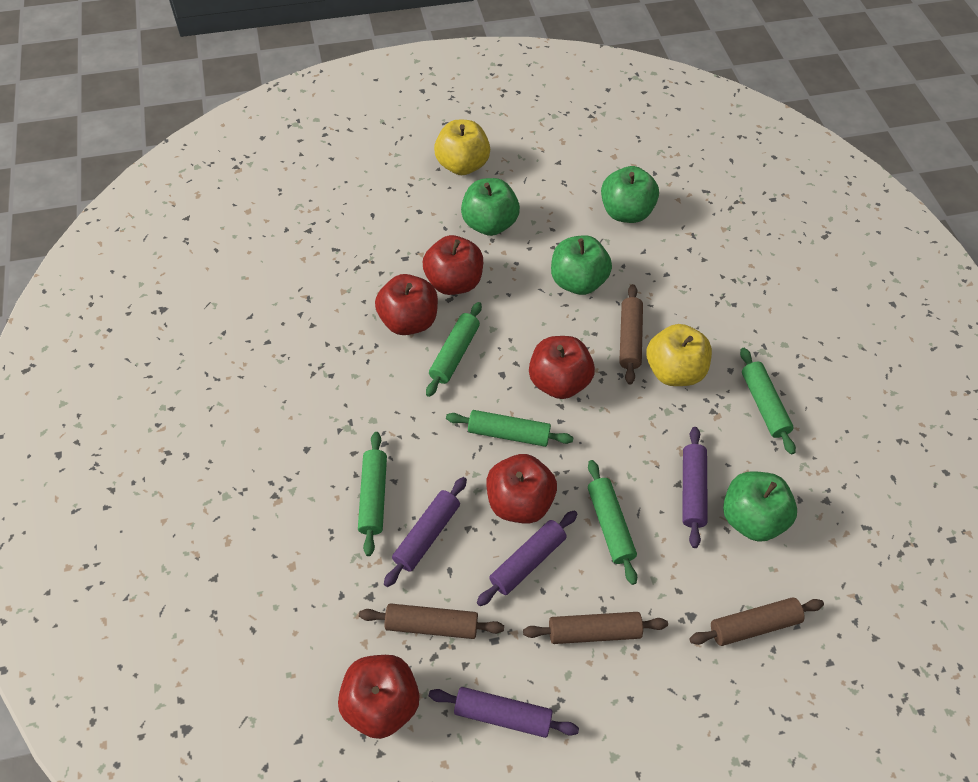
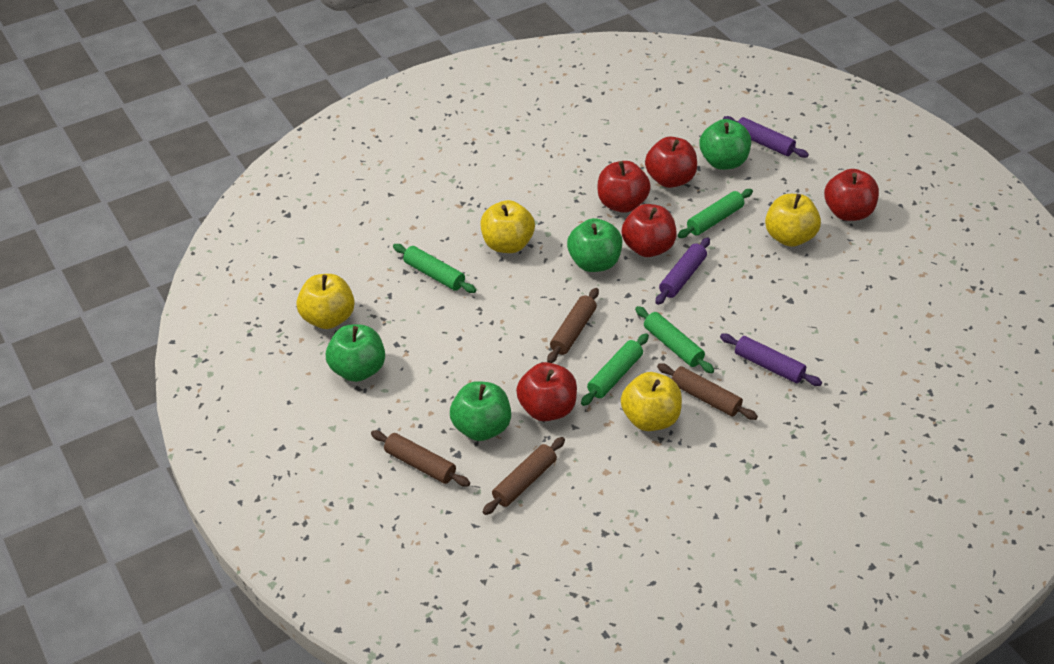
green rolling pin: 5 -> 4
purple rolling pin: 4 -> 3
yellow apple: 2 -> 4

